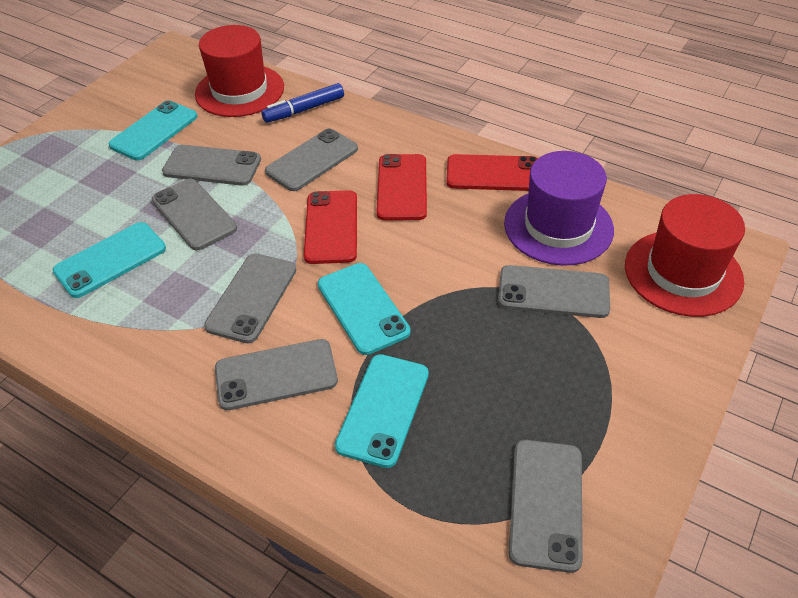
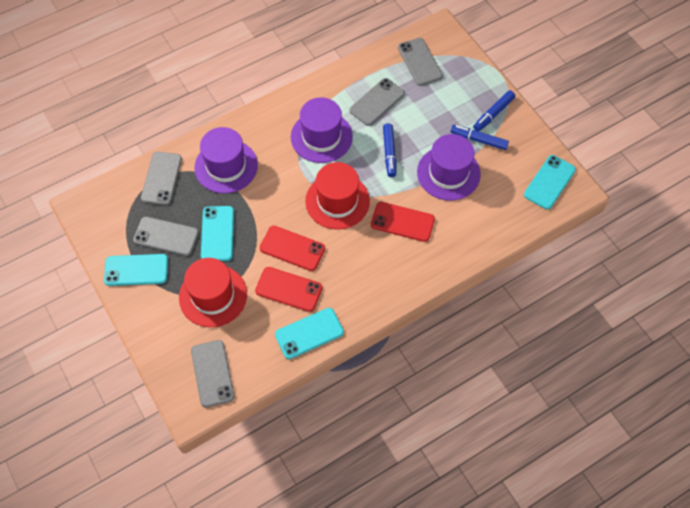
blue marker: 1 -> 3
grey phone: 7 -> 5
purple hat: 1 -> 3

